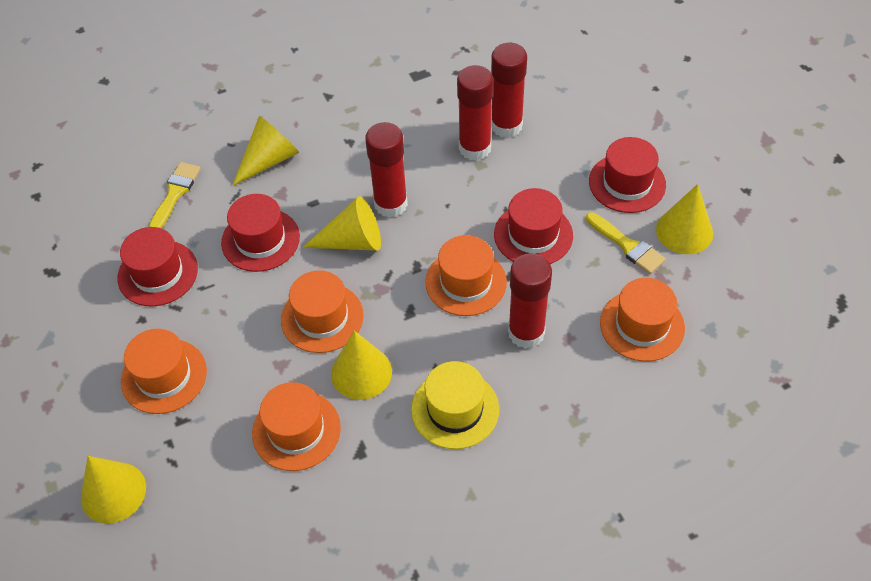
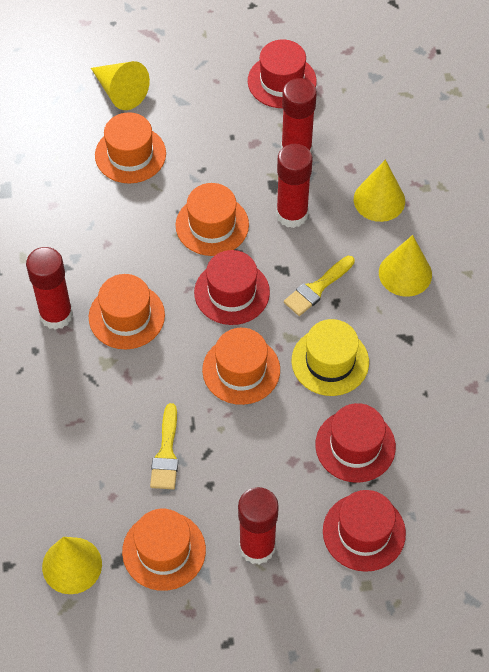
yellow cone: 5 -> 4

